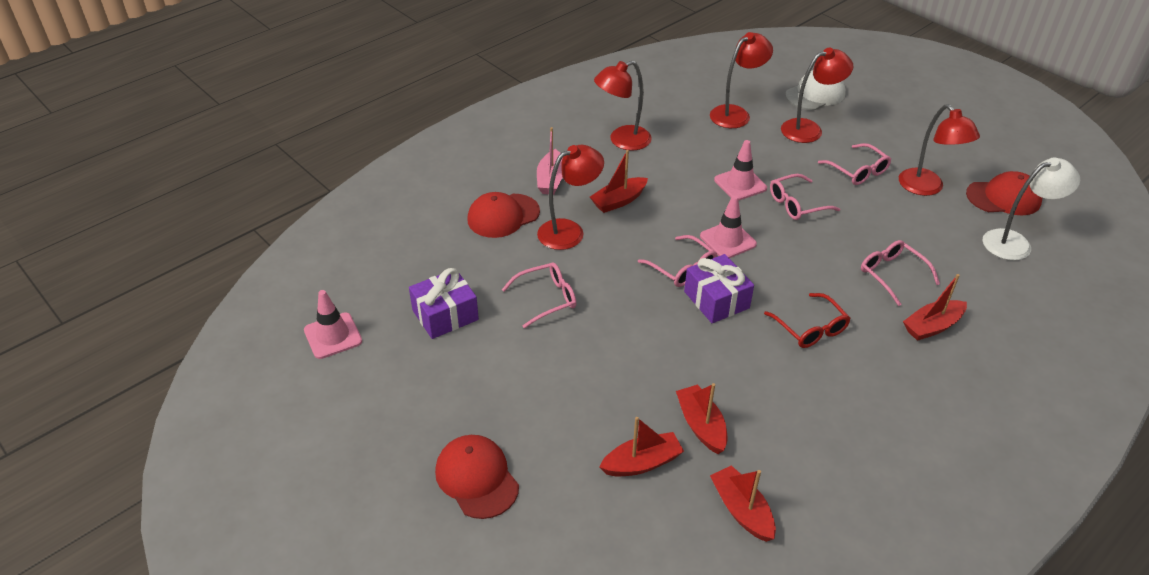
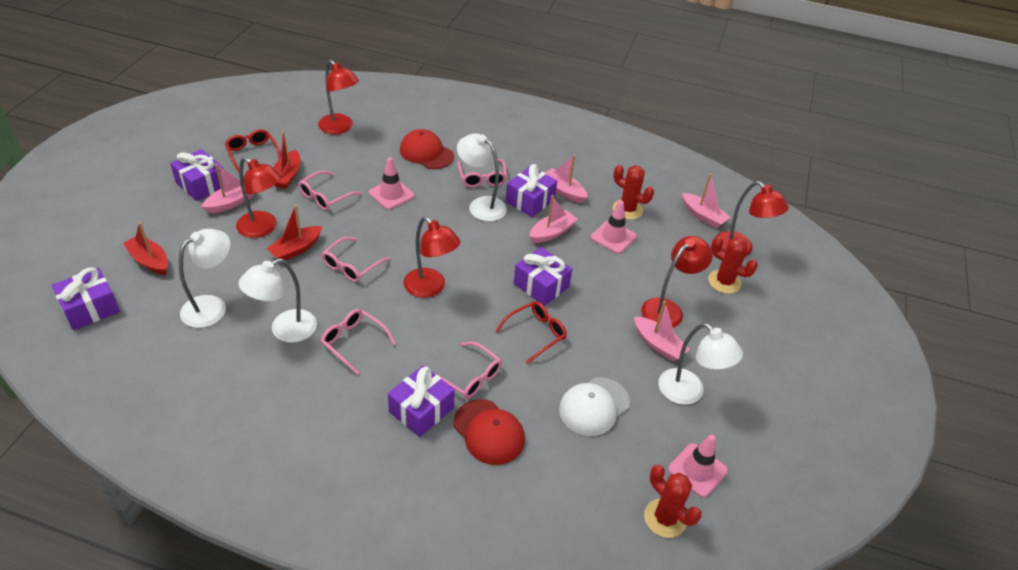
pink boat: 1 -> 5
purple gift: 2 -> 5
red boat: 5 -> 3
red cactus: 0 -> 3
red cap: 3 -> 2
red glasses: 1 -> 2
white lamp: 1 -> 4

